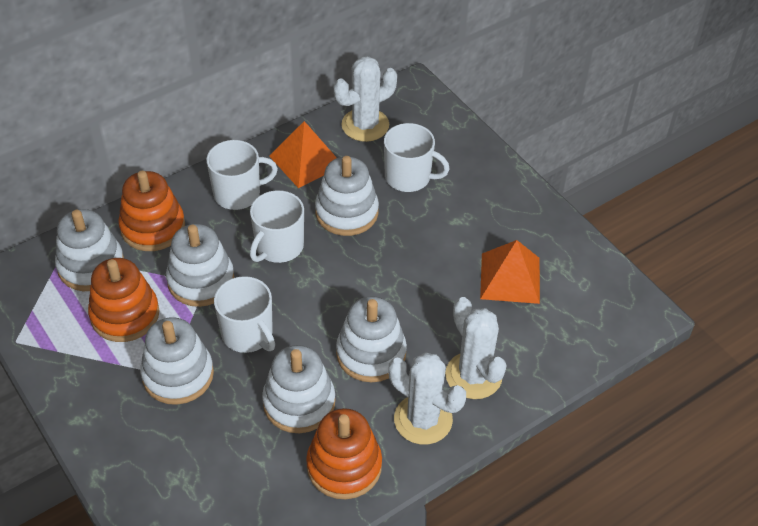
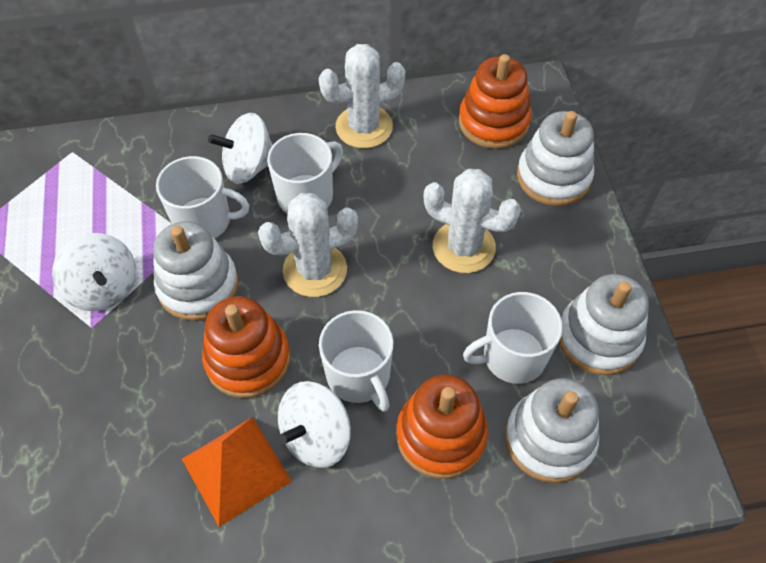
orange pyramid: 2 -> 1
white spinning top: 0 -> 3
white stacking toy: 6 -> 4

